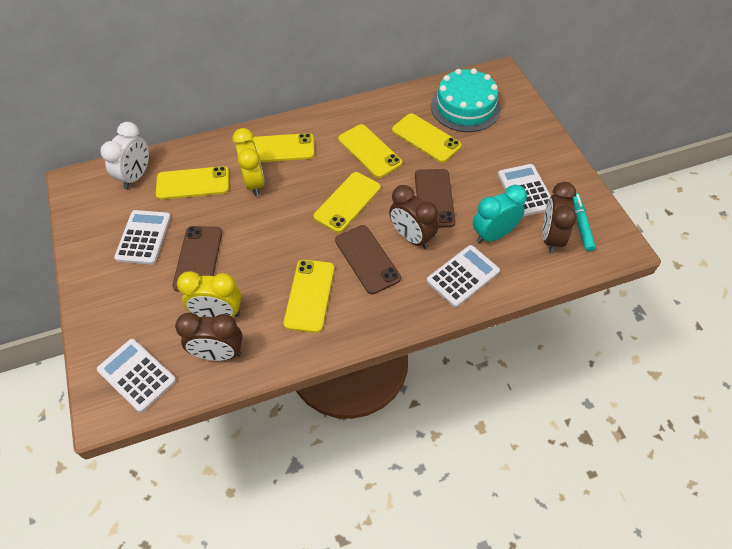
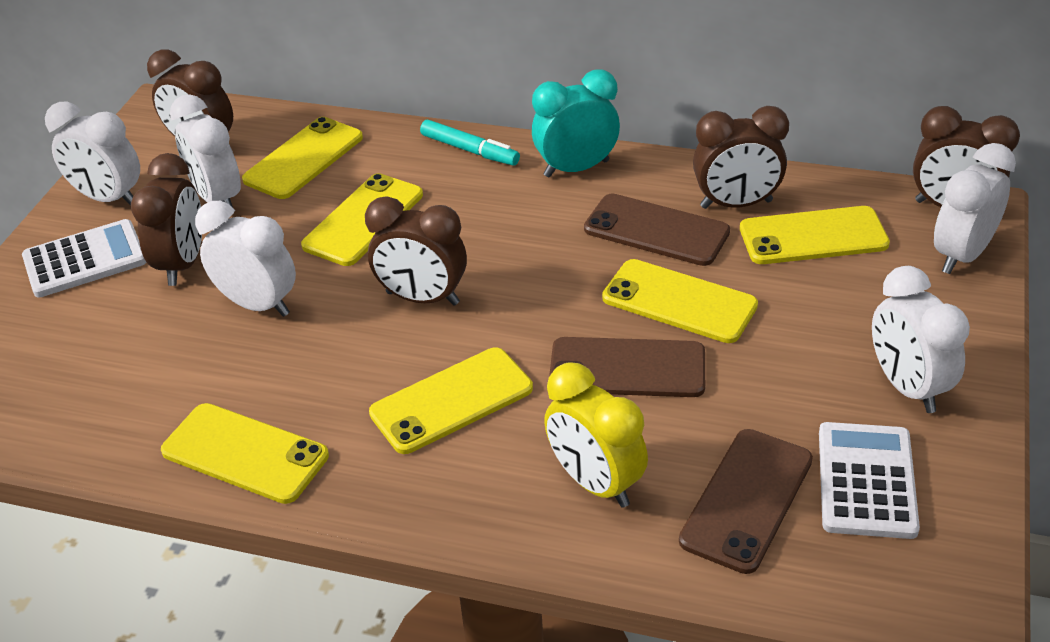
brown clock: 3 -> 5
turquoise cake: 1 -> 0
white calculator: 4 -> 2
white clock: 1 -> 5
yellow clock: 2 -> 1

